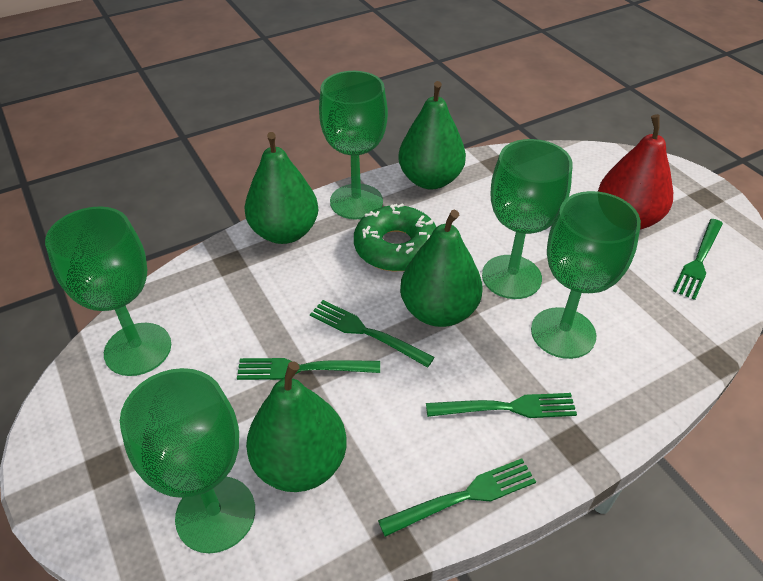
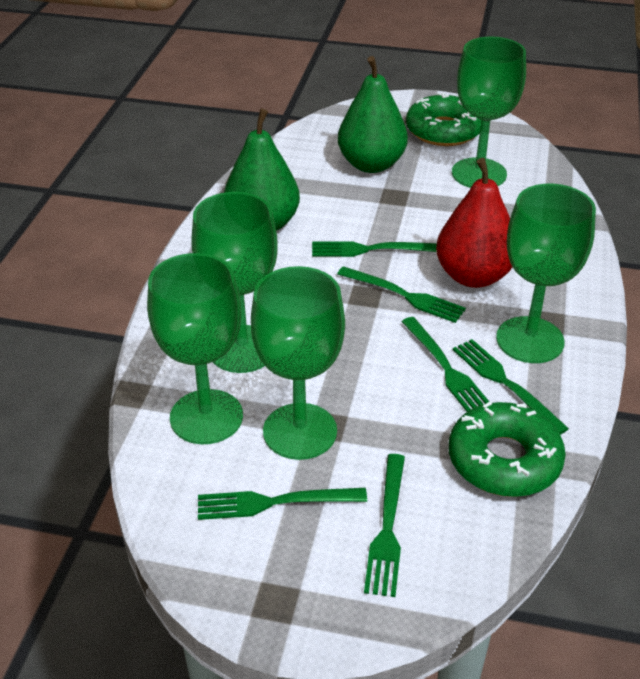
green donut: 1 -> 2
green fork: 5 -> 6
green pear: 4 -> 2

